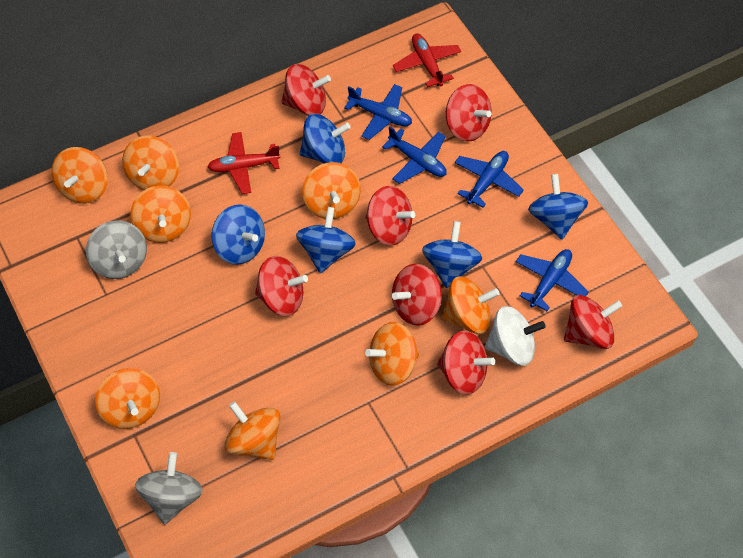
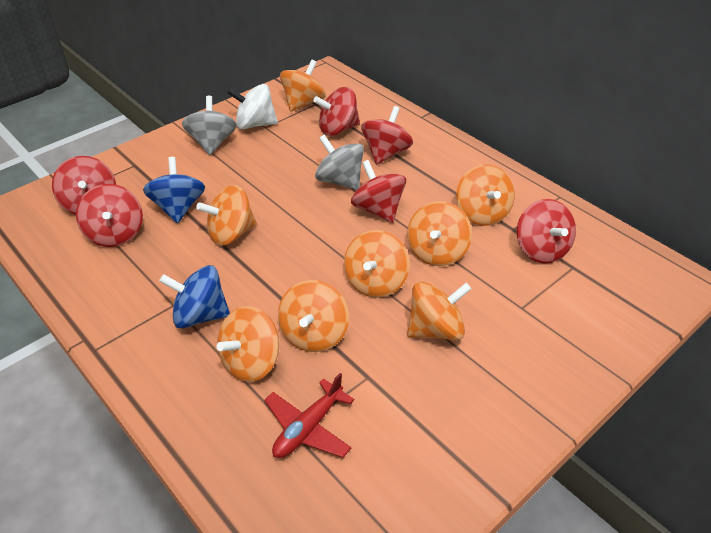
blue plane: 4 -> 0
blue spinning top: 5 -> 2
red plane: 2 -> 1
red spinning top: 7 -> 6

